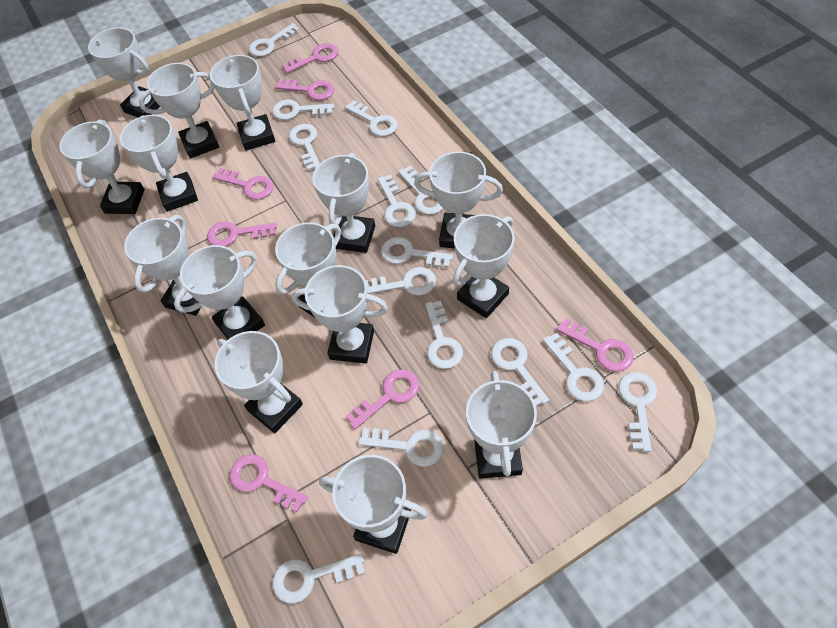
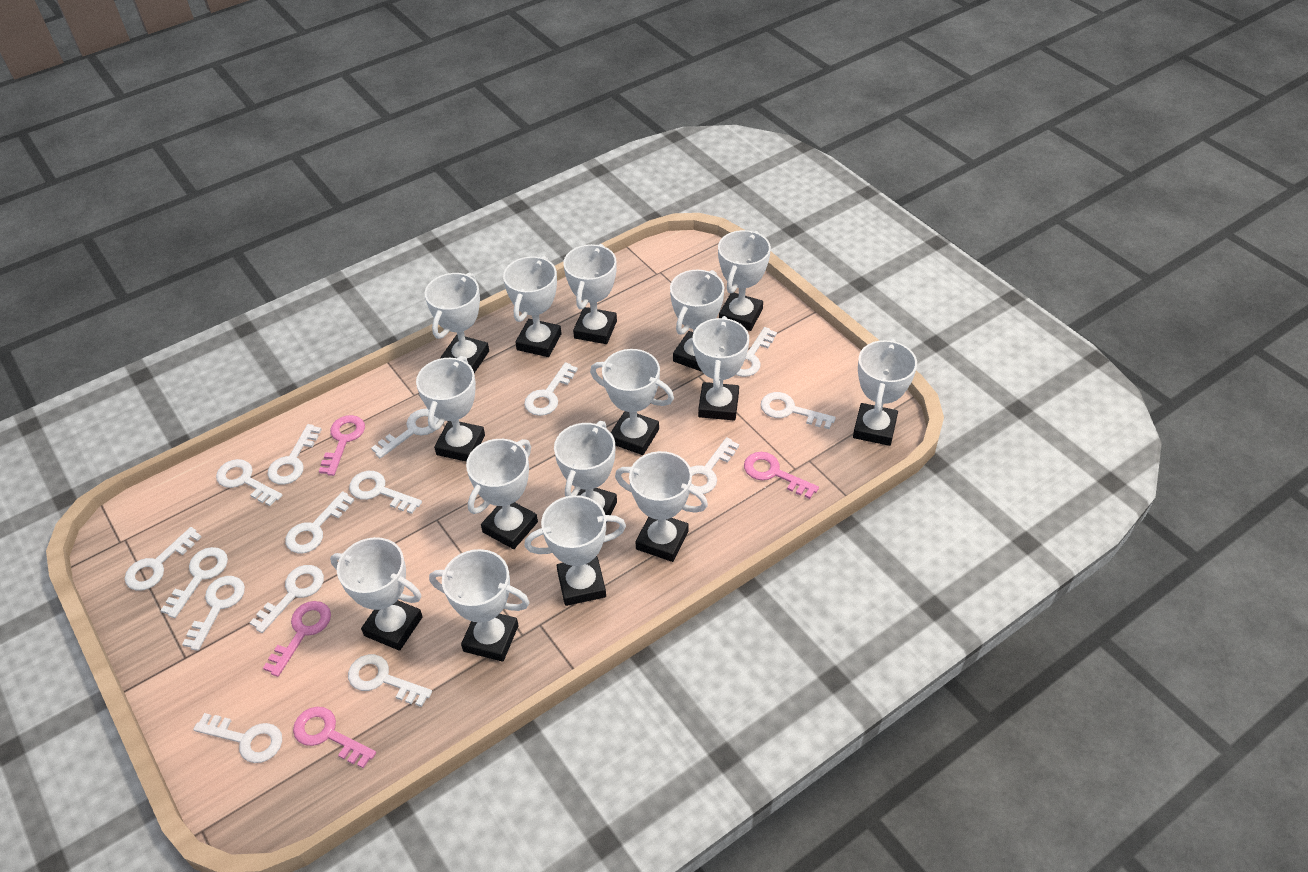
pink key: 7 -> 4
white key: 14 -> 15

